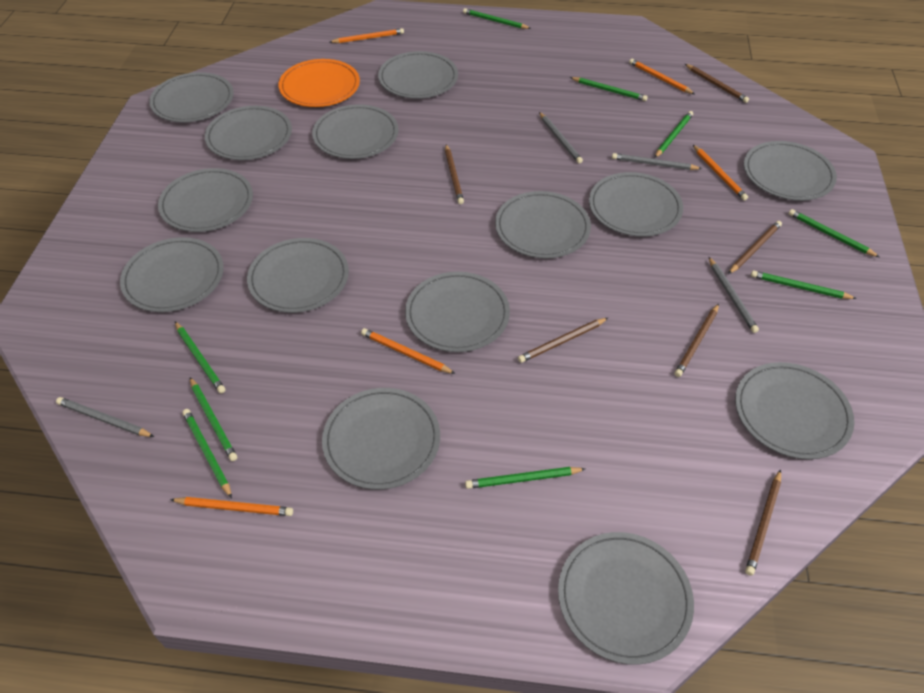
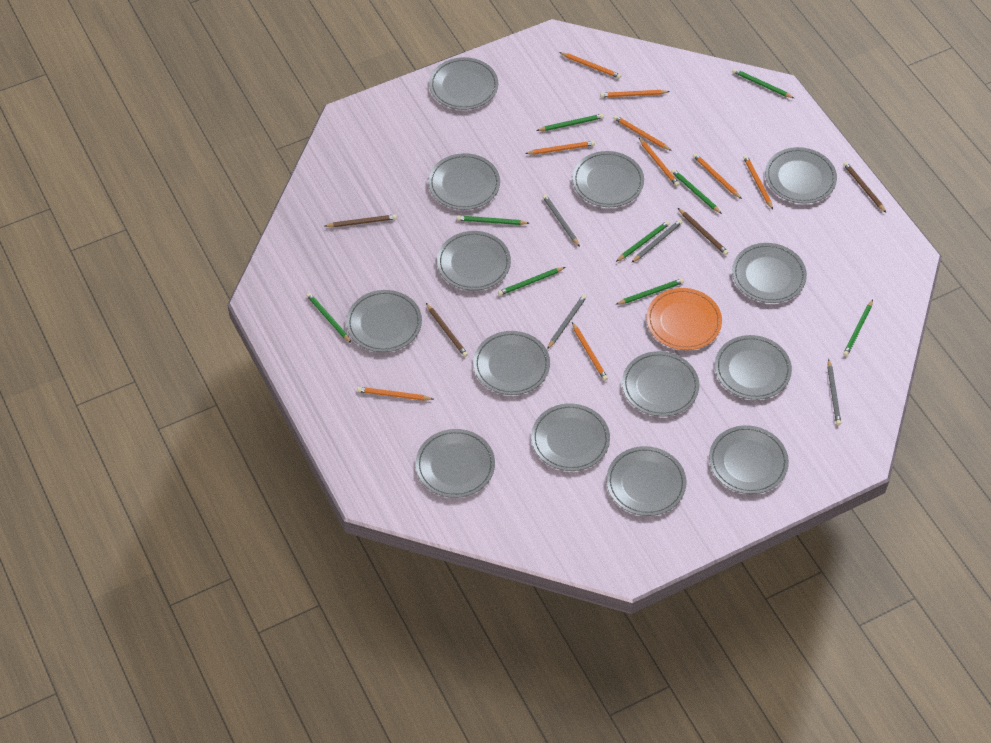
brown pencil: 6 -> 4
orange pencil: 5 -> 9

